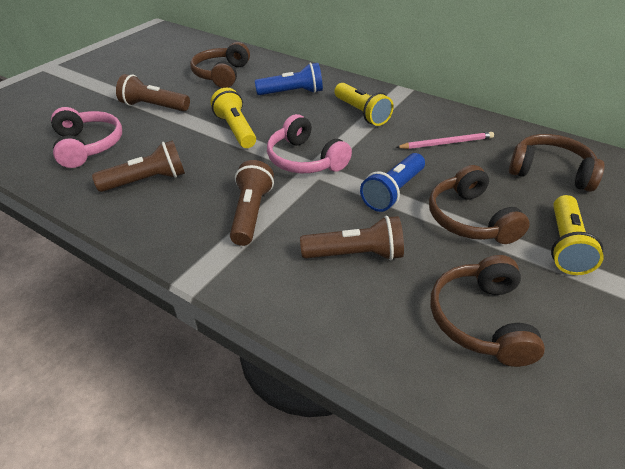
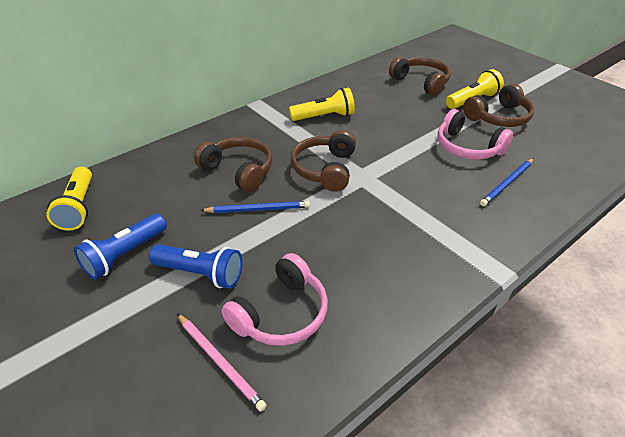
blue pencil: 0 -> 2
brown flashlight: 4 -> 0

